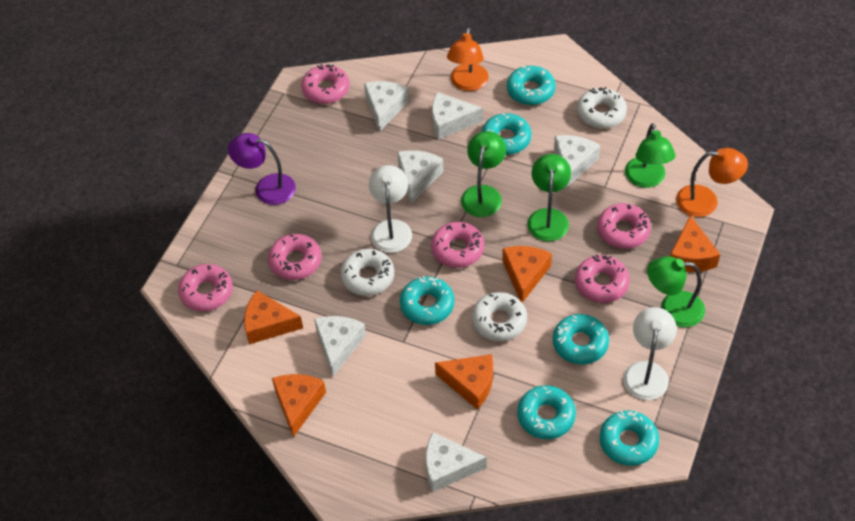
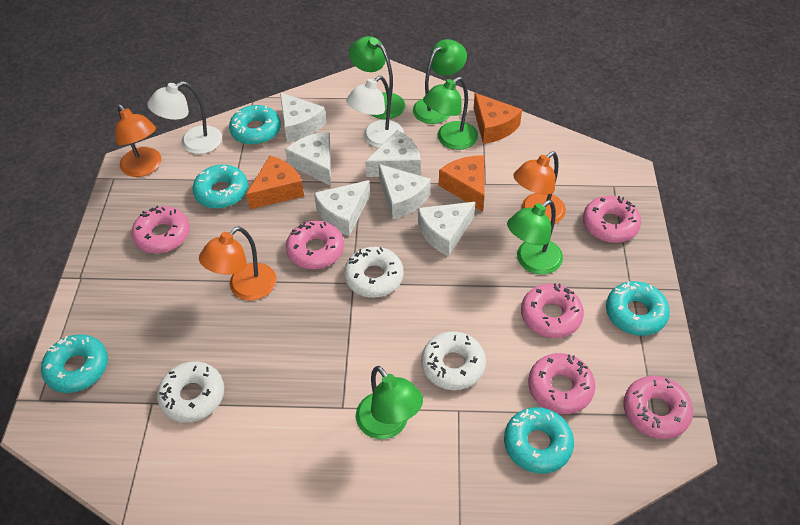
green lamp: 4 -> 5
orange cheese: 5 -> 3
orange lamp: 2 -> 3
purple lamp: 1 -> 0
turquoise donut: 6 -> 5

